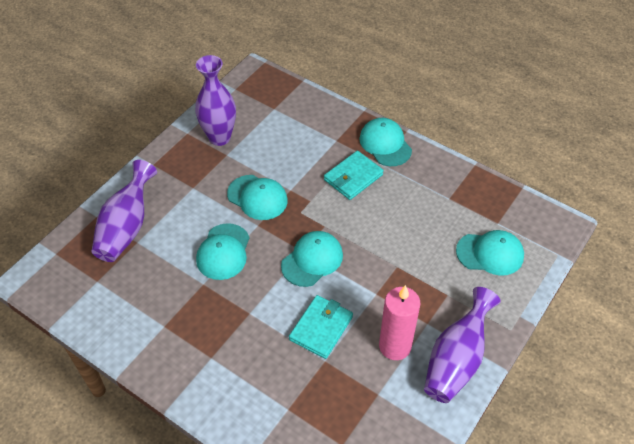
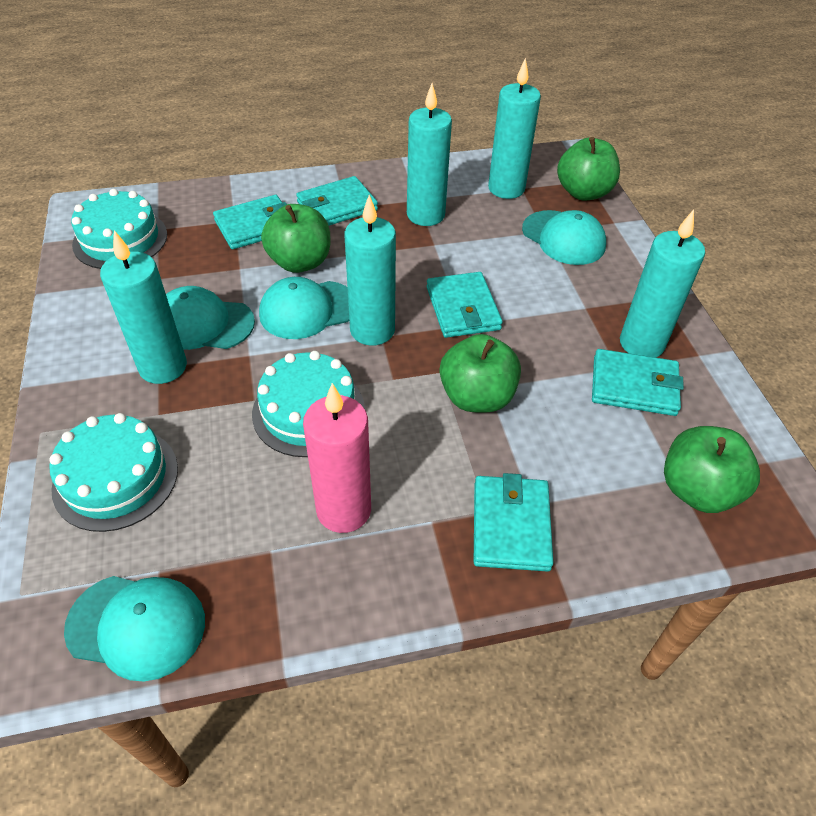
green apple: 0 -> 4
purple vase: 3 -> 0
turquoise cake: 0 -> 3
turquoise candle: 0 -> 5
turquoise cap: 5 -> 4
turquoise wallet: 2 -> 5

